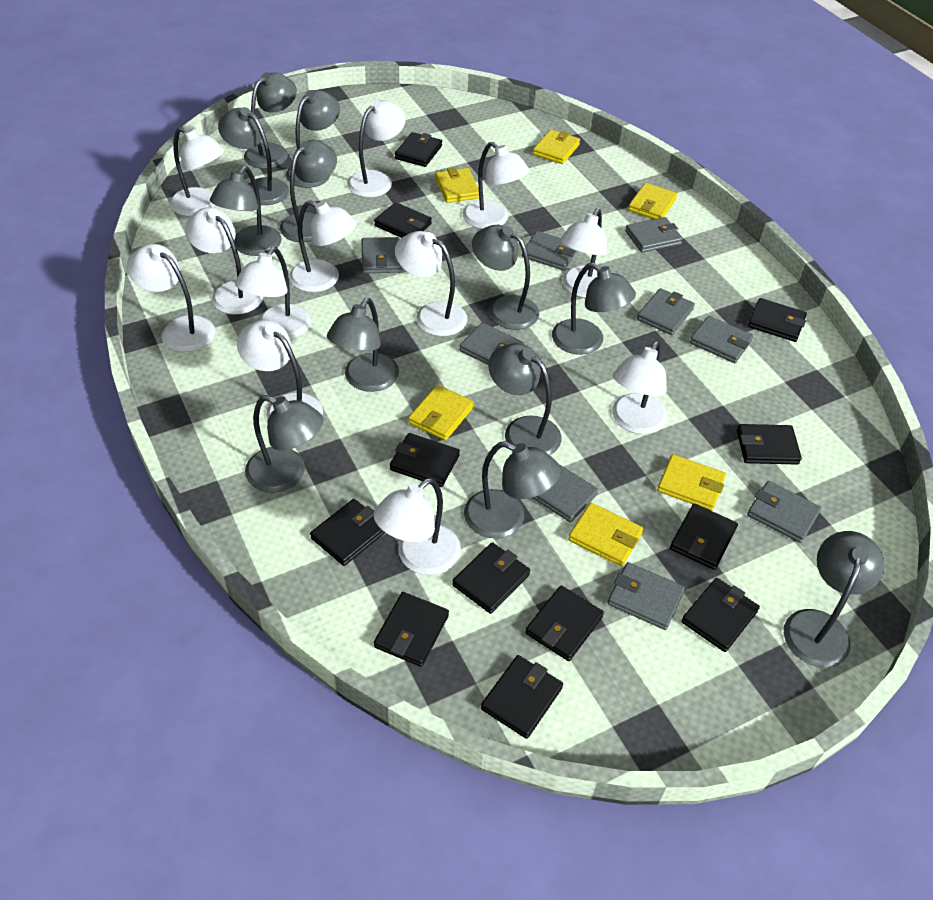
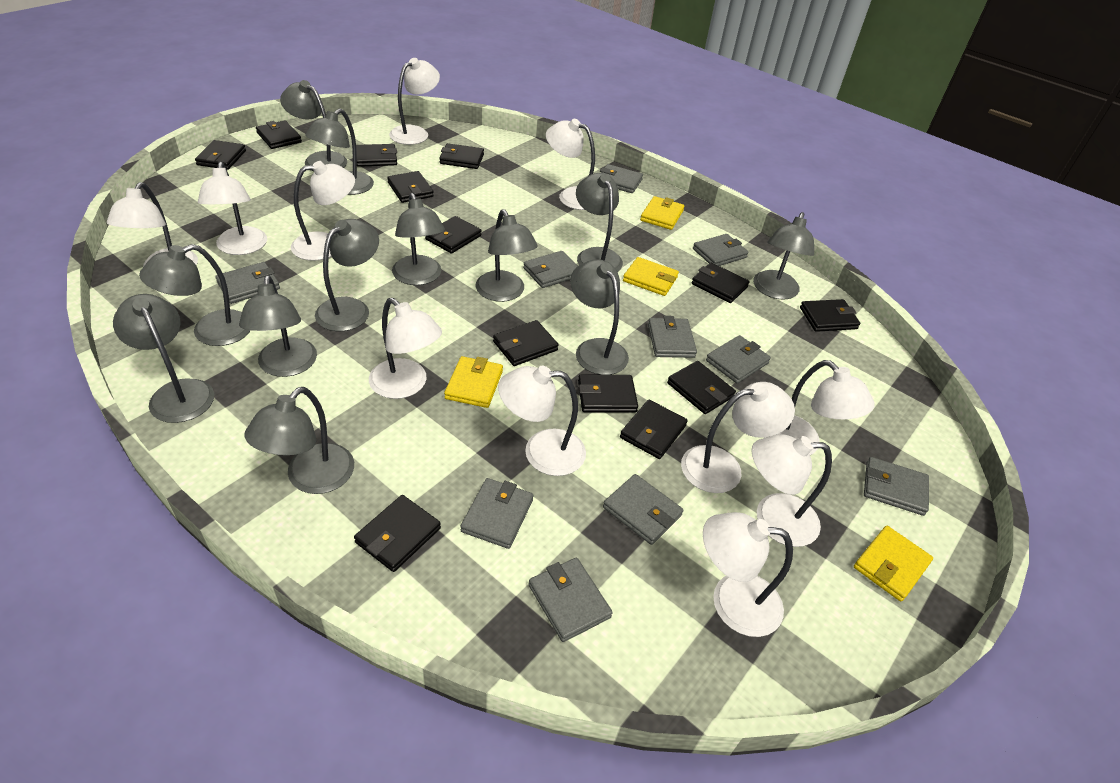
black wallet: 12 -> 13
grey wallet: 9 -> 10
white lamp: 12 -> 11
yellow wallet: 6 -> 4

